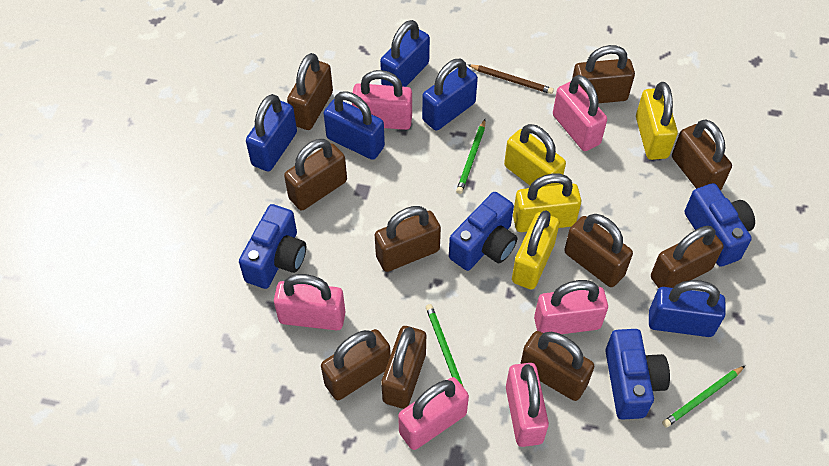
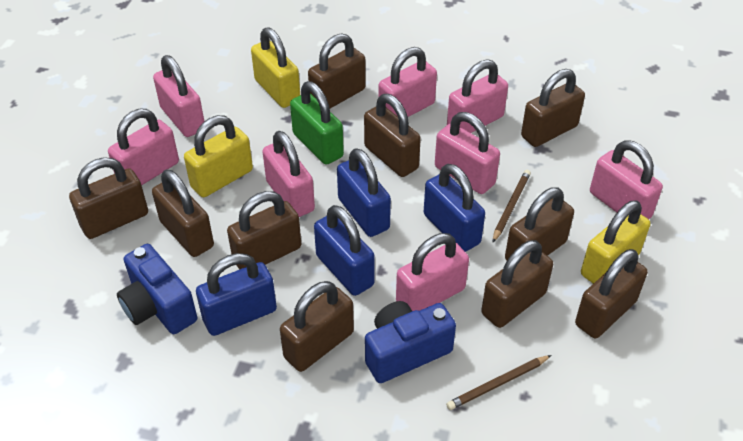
blue camera: 4 -> 2
blue padlock: 5 -> 4
brown pencil: 1 -> 2
green padlock: 0 -> 1
green pencil: 3 -> 0
pink padlock: 6 -> 8
yellow padlock: 4 -> 3

